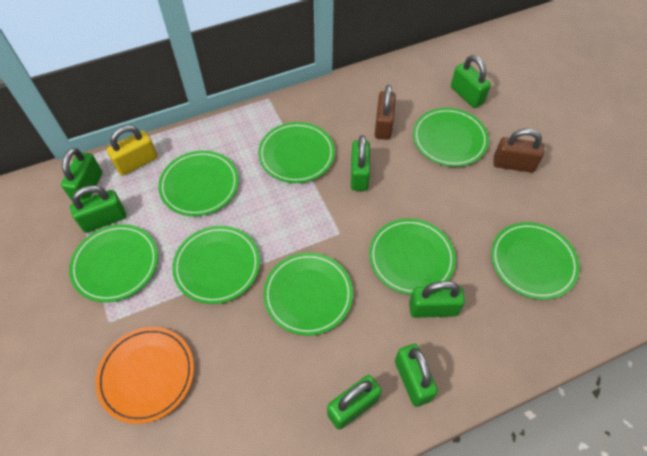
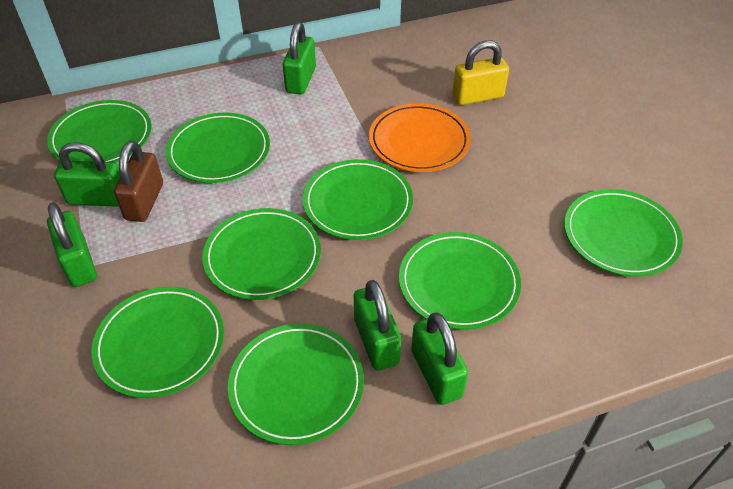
brown padlock: 2 -> 1
green padlock: 7 -> 5

